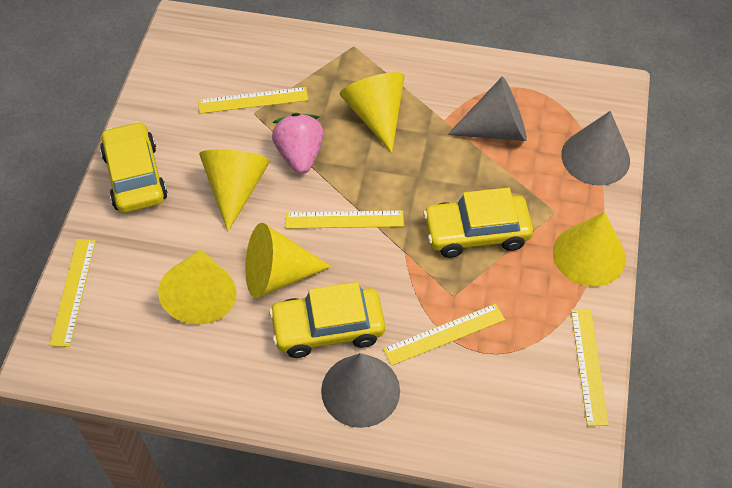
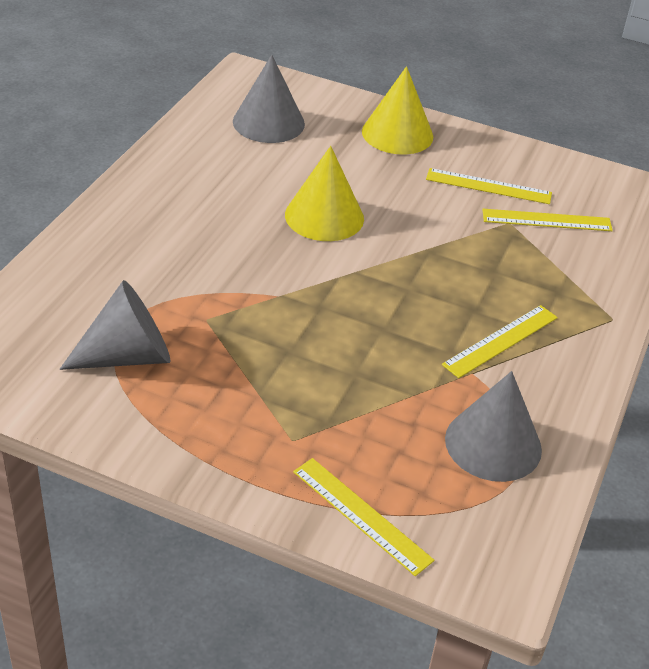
pink strawberry: 1 -> 0
yellow car: 3 -> 0
yellow cone: 5 -> 2
yellow ruler: 5 -> 4

